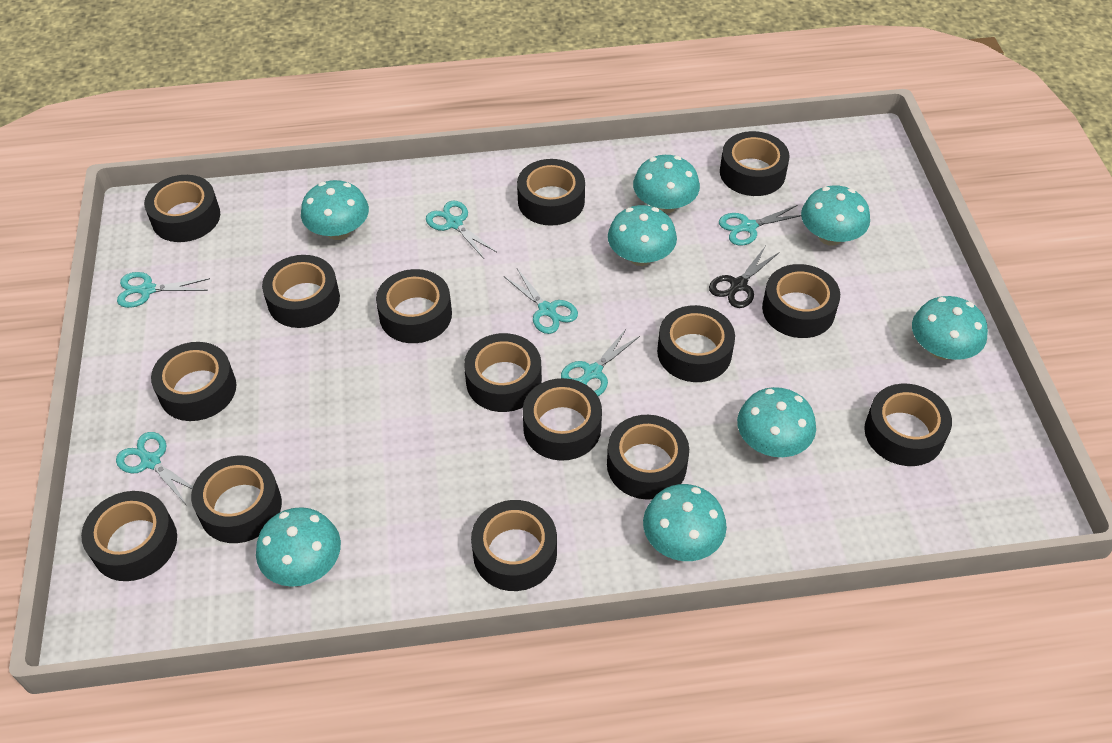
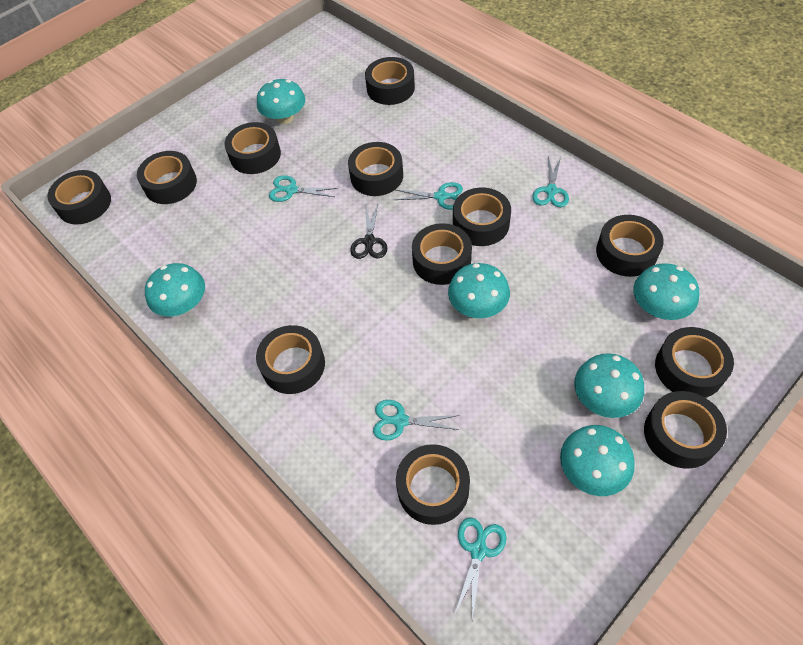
black tape: 15 -> 12
turquoise mushroom: 8 -> 6
turquoise scissors: 6 -> 5

